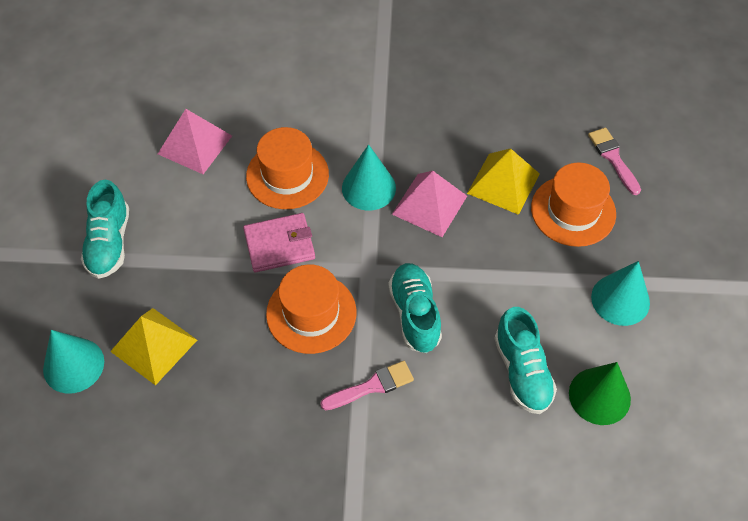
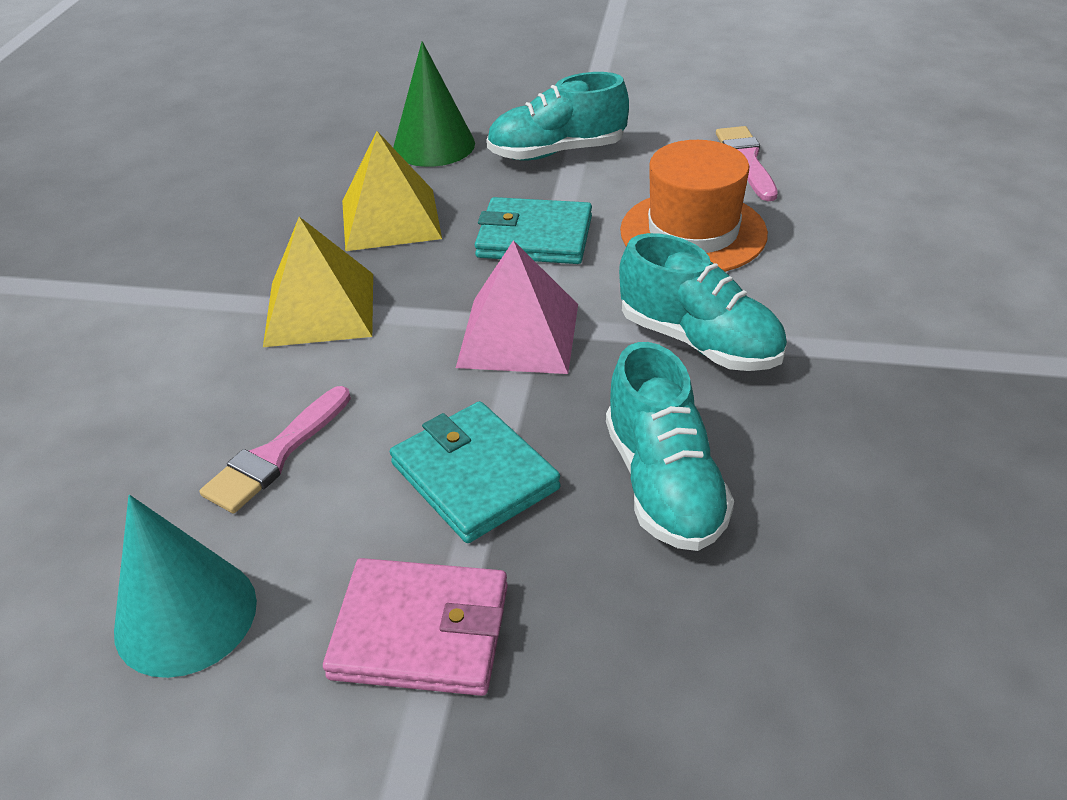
orange hat: 3 -> 1
pink pyramid: 2 -> 1
turquoise cone: 3 -> 1
turquoise wallet: 0 -> 2

